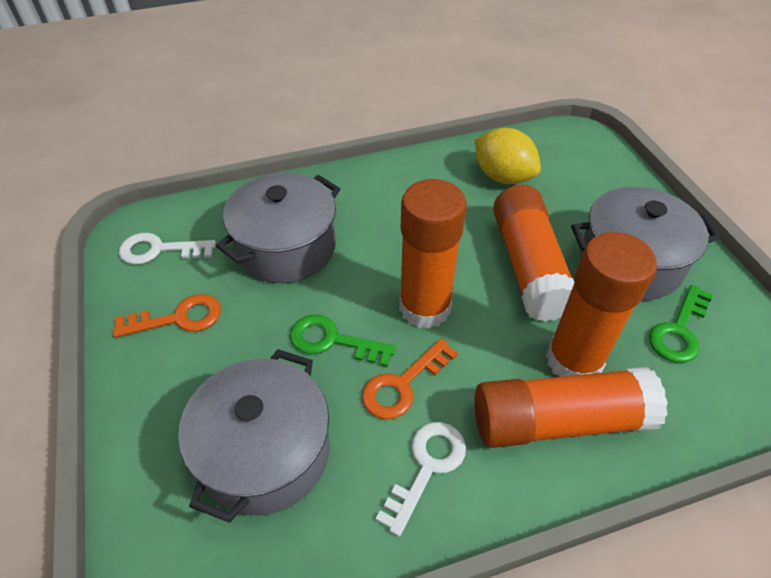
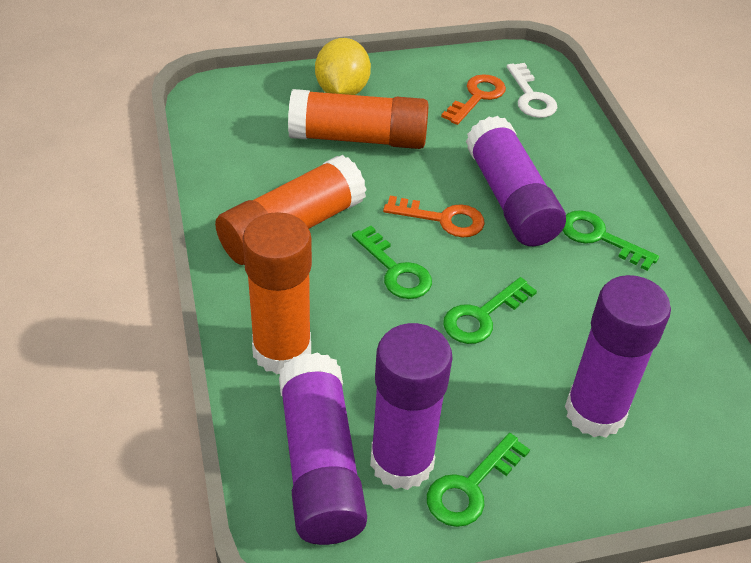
green key: 2 -> 4
grey pot: 3 -> 0
orange glue stick: 4 -> 3
purple glue stick: 0 -> 4
white key: 2 -> 1

